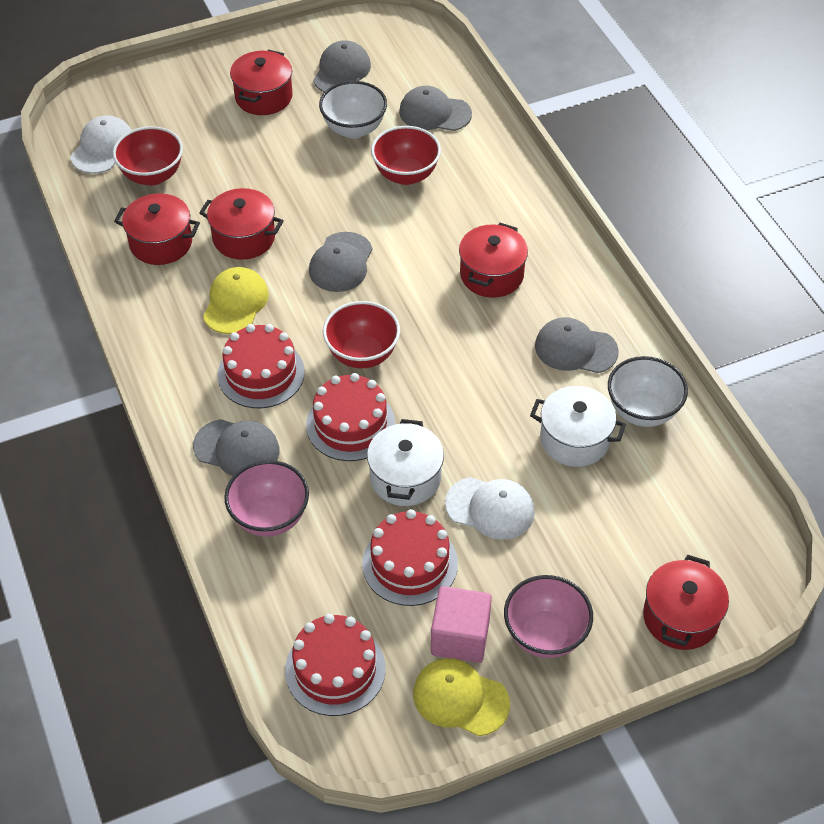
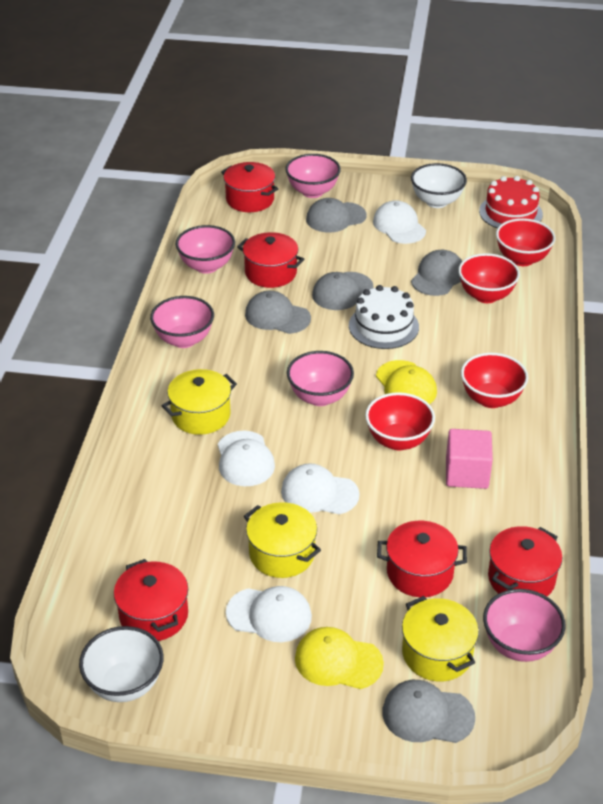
pink bowl: 2 -> 5
red bowl: 3 -> 4
red cake: 4 -> 1
white cake: 0 -> 1
white cap: 2 -> 4
white pot: 2 -> 0
yellow pot: 0 -> 3

